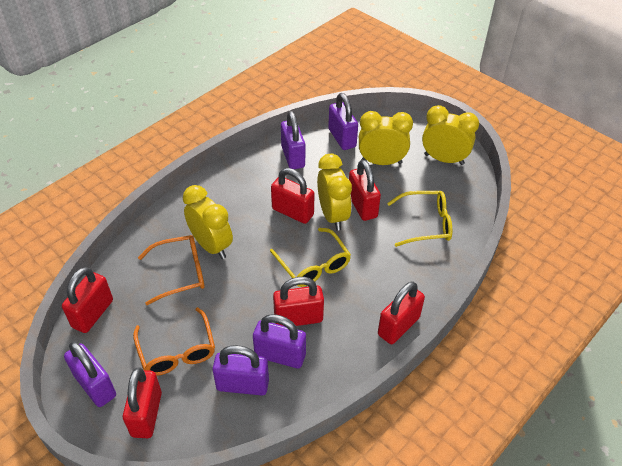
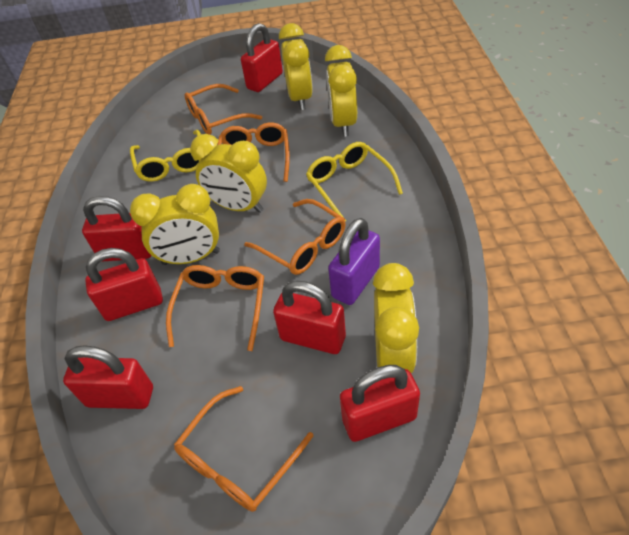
orange glasses: 2 -> 5
purple padlock: 5 -> 1
yellow clock: 4 -> 5

